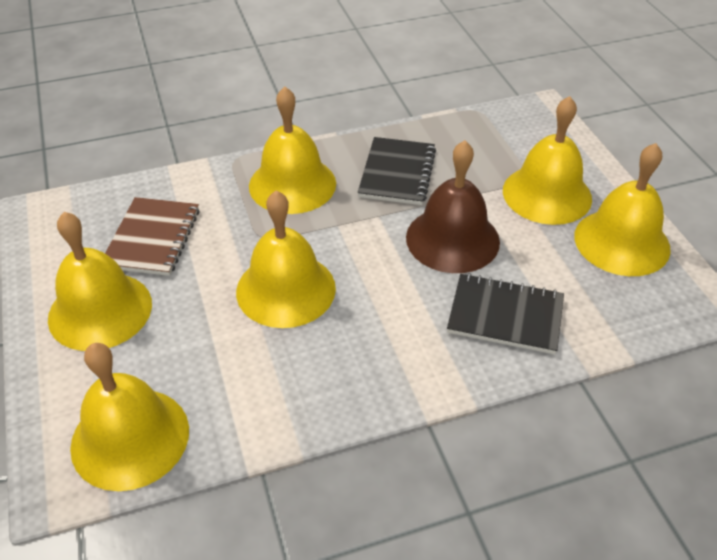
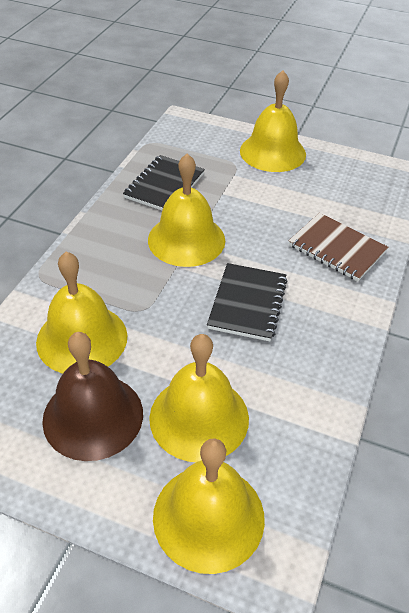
yellow bell: 6 -> 5

